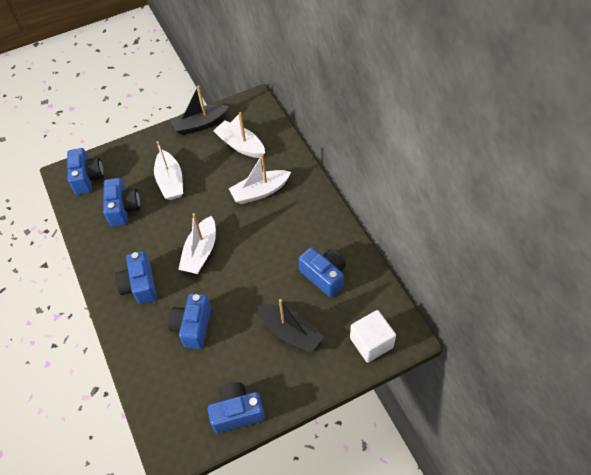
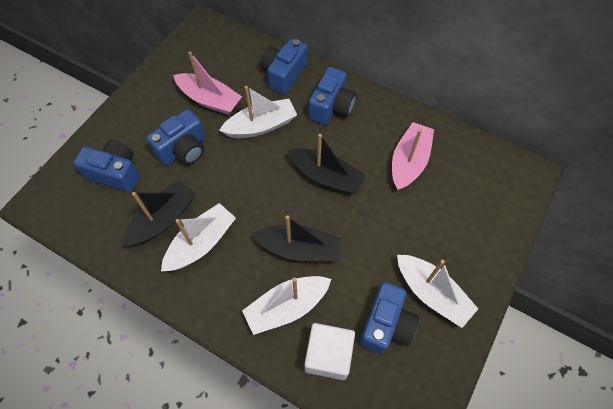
black boat: 2 -> 3
blue camera: 6 -> 5
pink boat: 0 -> 2

